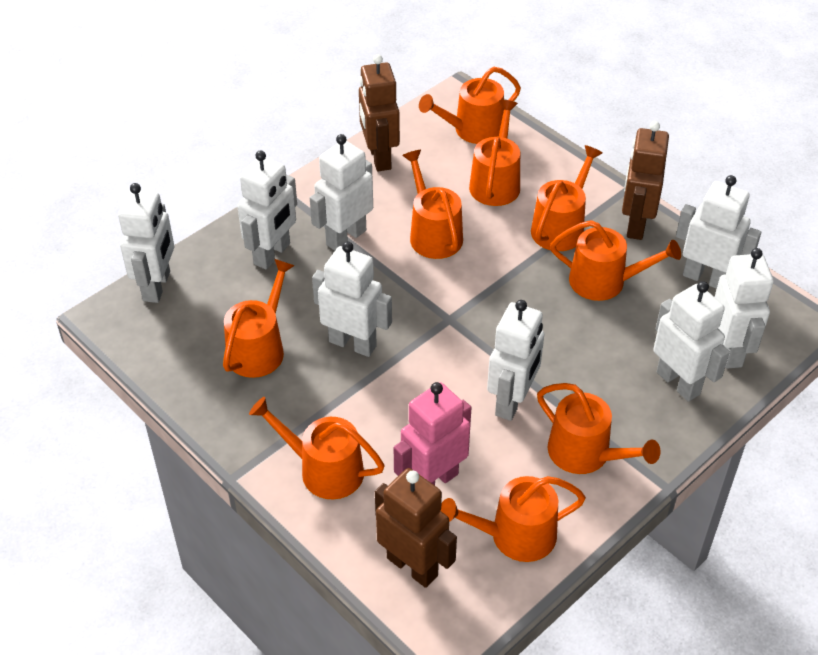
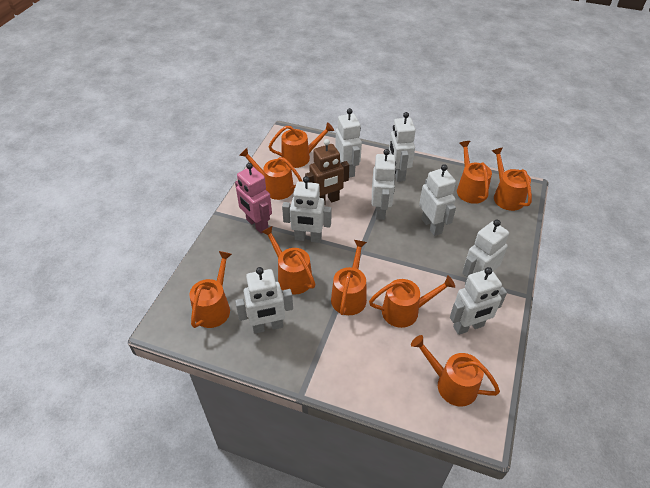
brown robot: 3 -> 1

